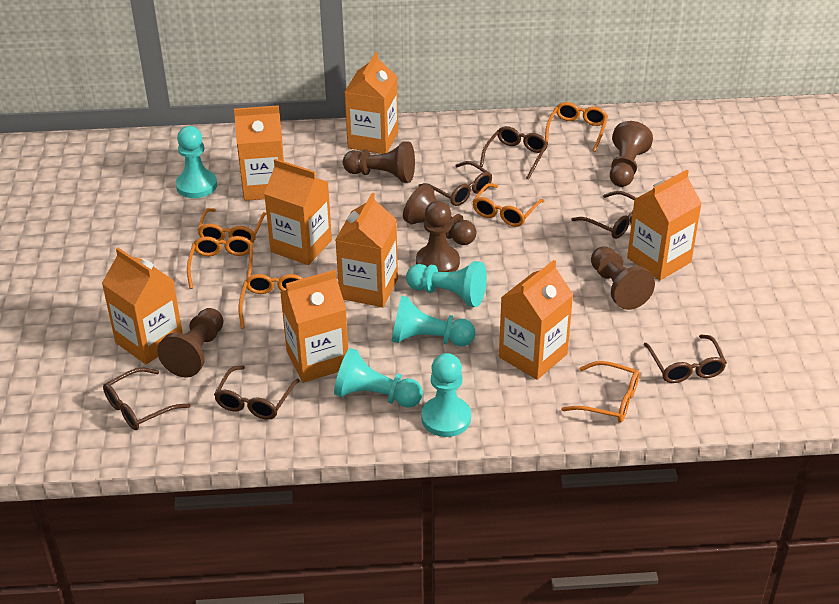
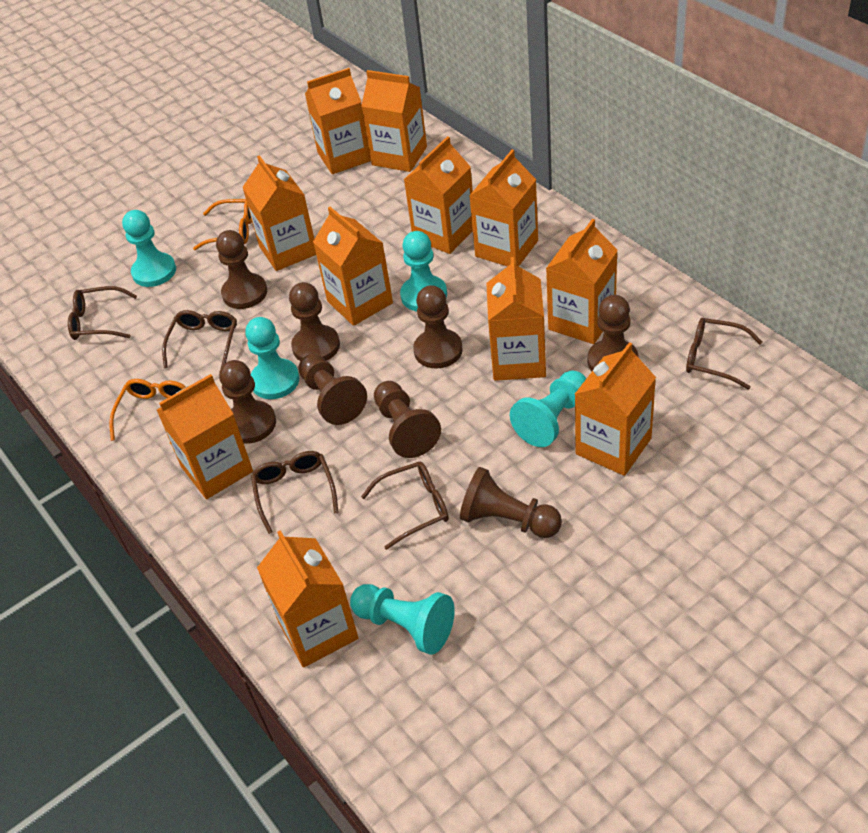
brown glasses: 6 -> 5
brown pawn: 6 -> 8
orange carton: 8 -> 11
orange glasses: 6 -> 2

